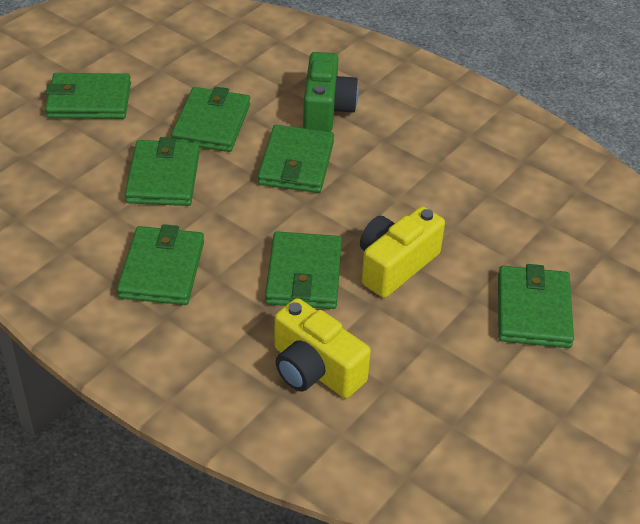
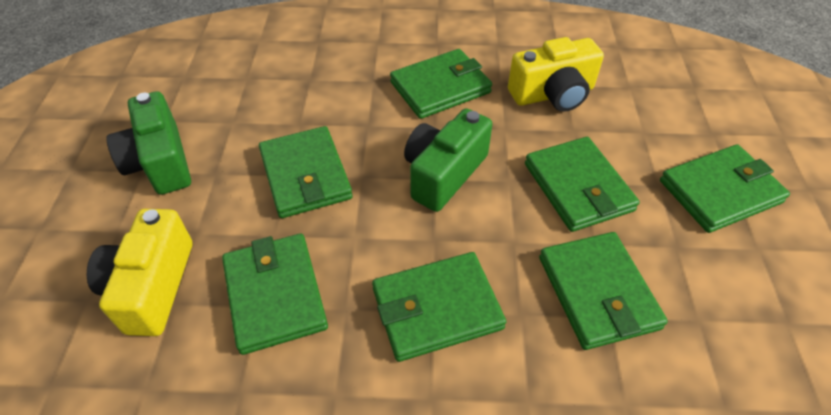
green camera: 1 -> 2

